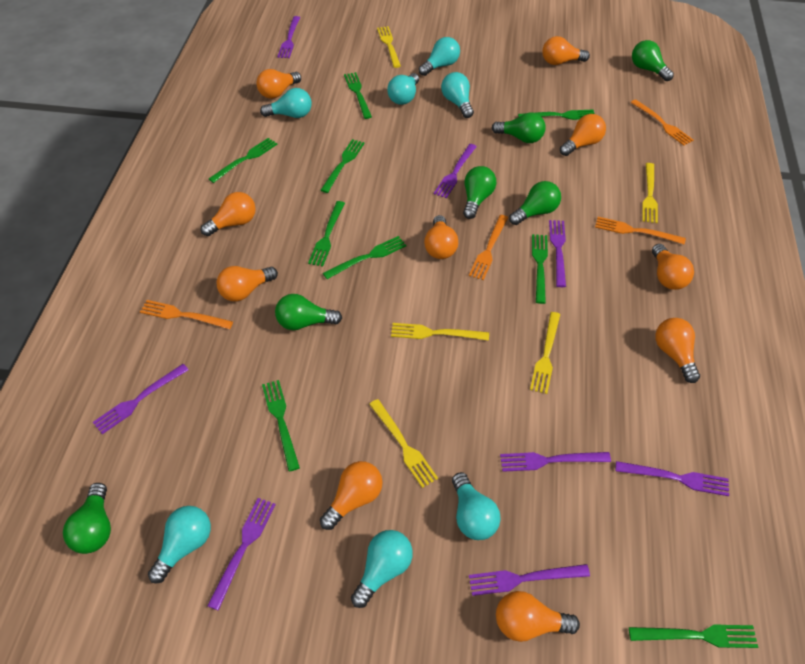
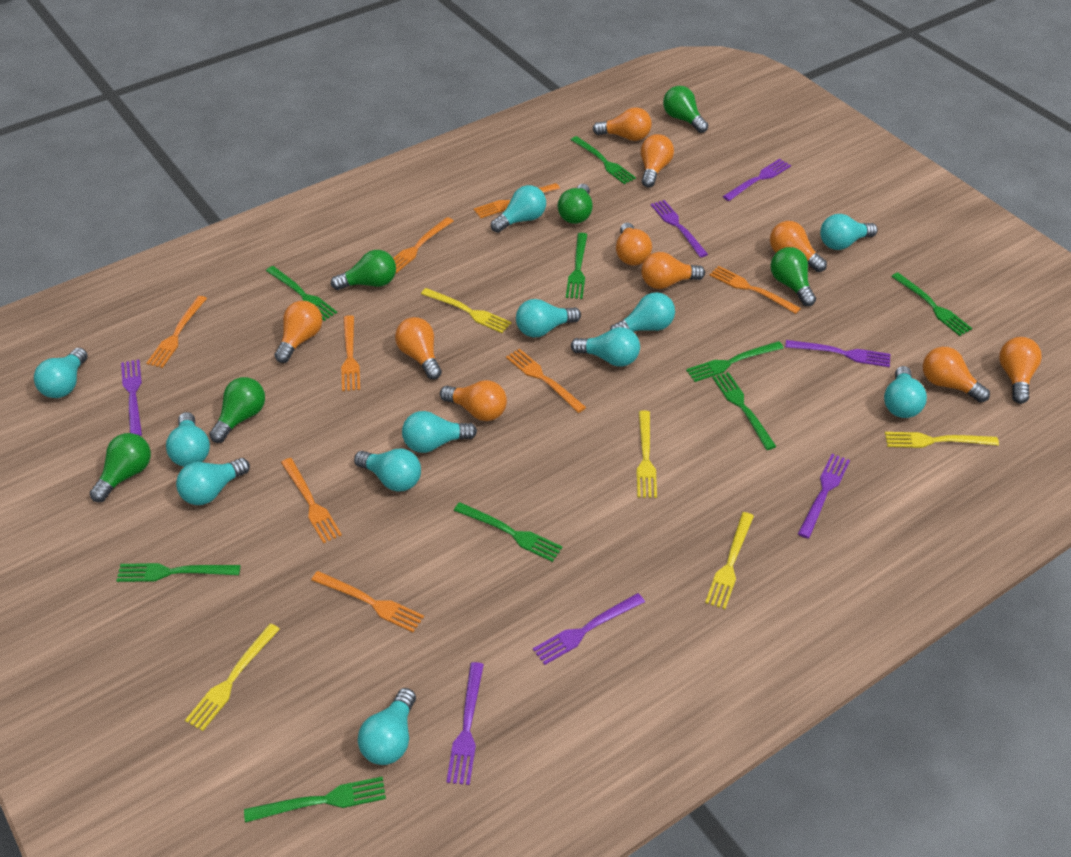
orange fork: 4 -> 8
purple fork: 8 -> 7
turquoise light bulb: 7 -> 12

